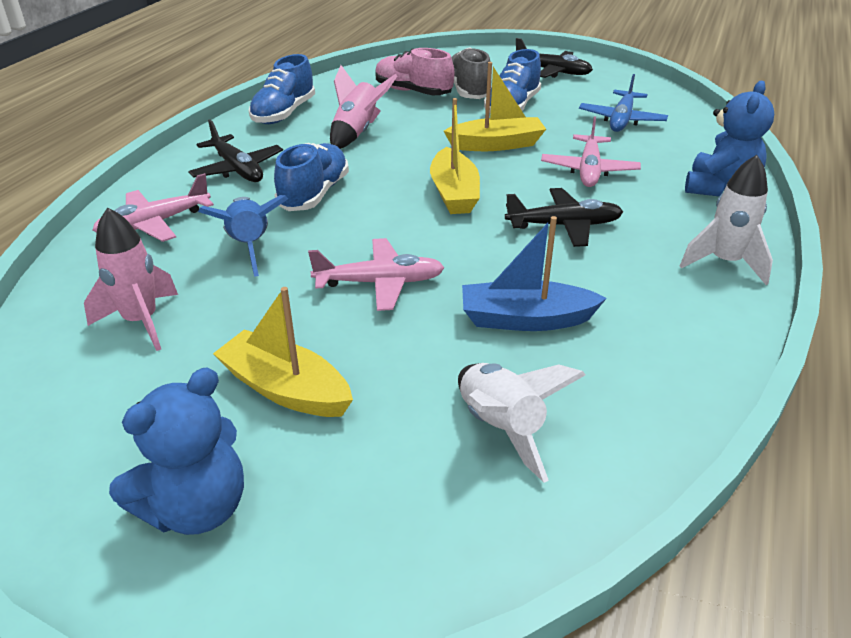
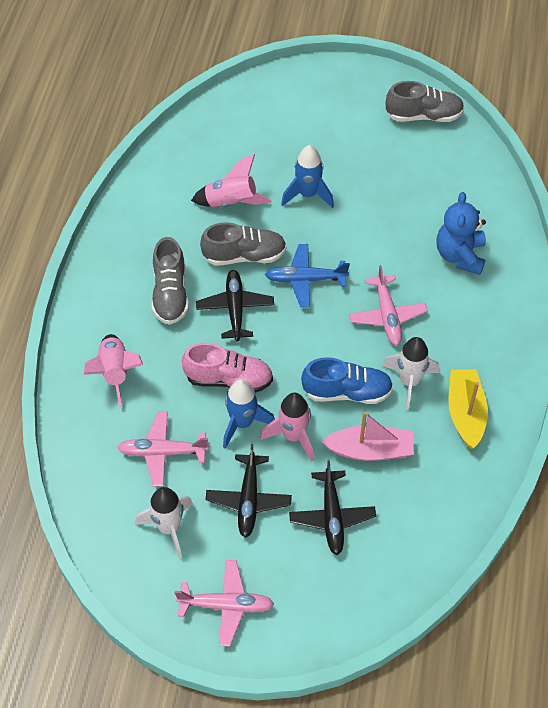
blue boat: 1 -> 0
blue rocket: 1 -> 2
blue shoe: 3 -> 1
blue teddy bear: 2 -> 1
grey shoe: 1 -> 3
pink boat: 0 -> 1
pink rocket: 2 -> 3
yellow boat: 3 -> 1

